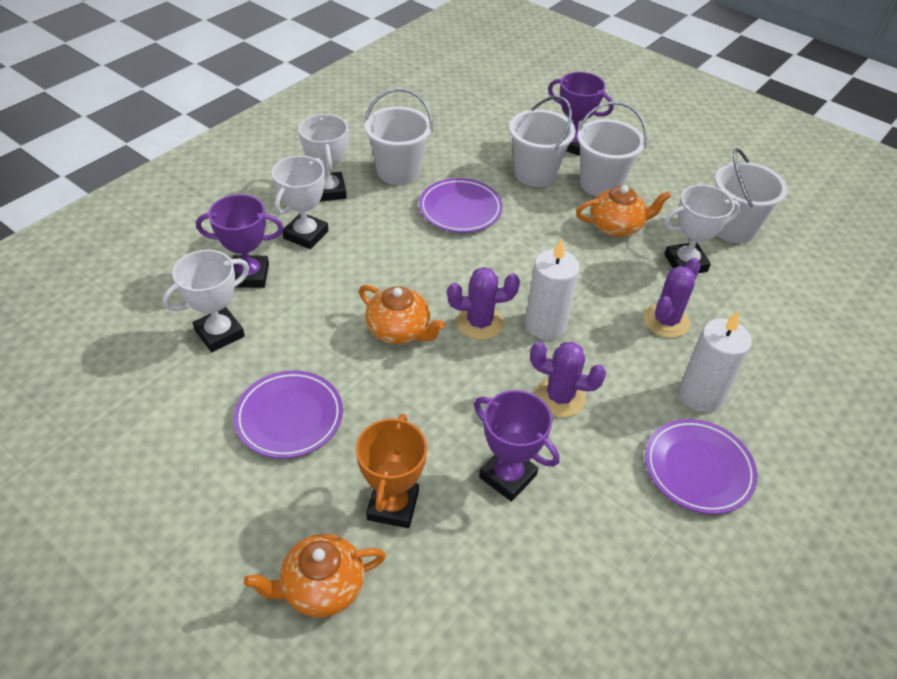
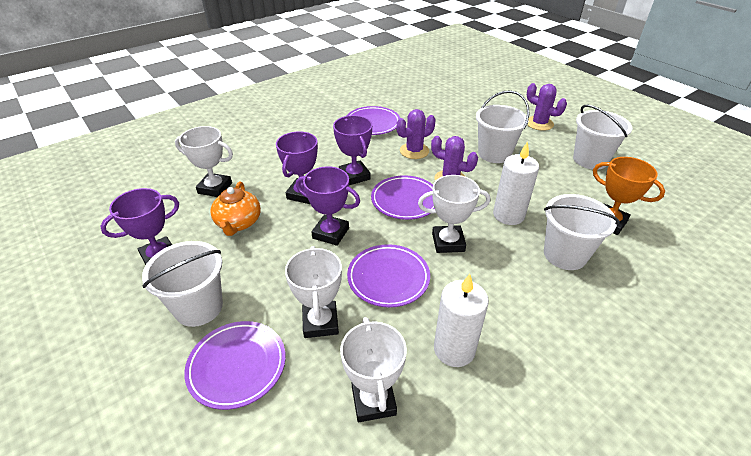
orange teapot: 3 -> 1
purple plate: 3 -> 4
purple trophy: 3 -> 4

